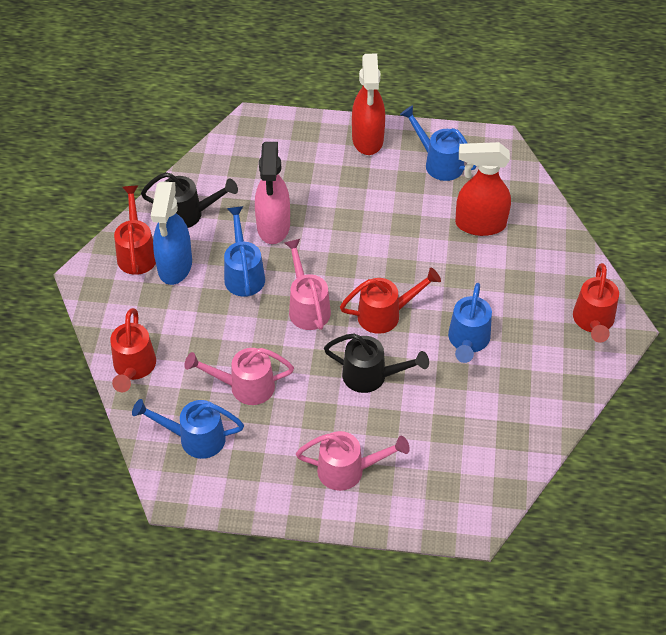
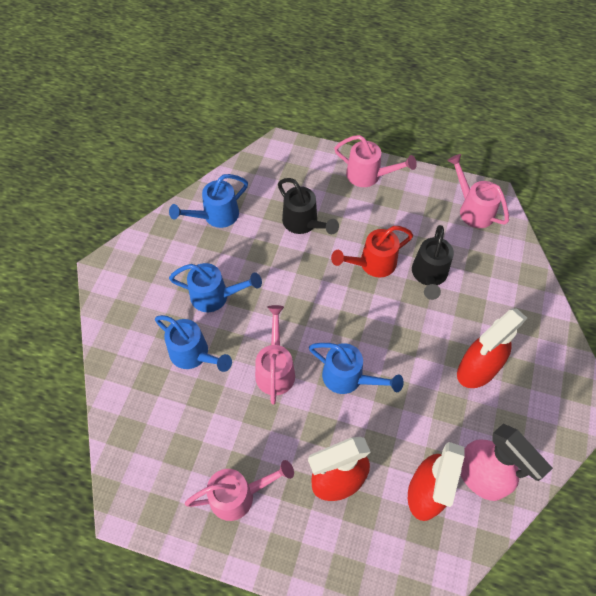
blue spray bottle: 1 -> 0
pink watering can: 3 -> 4
red spray bottle: 2 -> 3
red watering can: 4 -> 1

